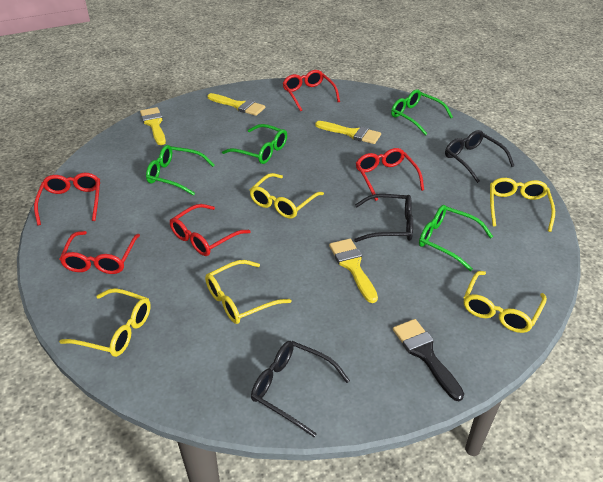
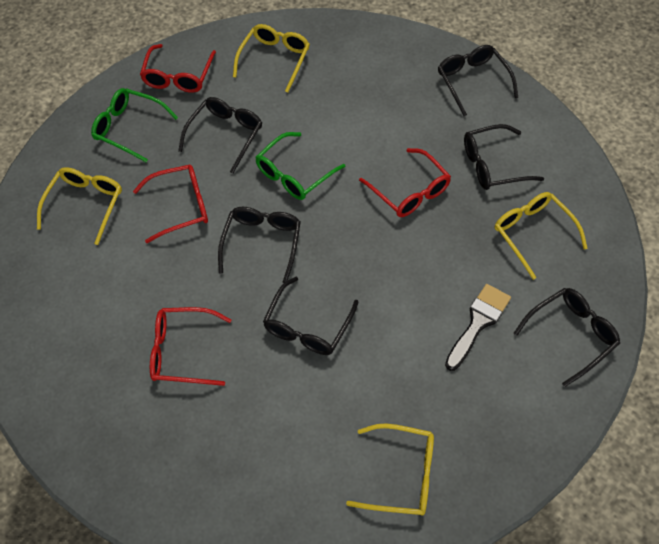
black glasses: 3 -> 6
green glasses: 4 -> 2
red glasses: 5 -> 4
yellow brush: 4 -> 0
yellow glasses: 5 -> 4

